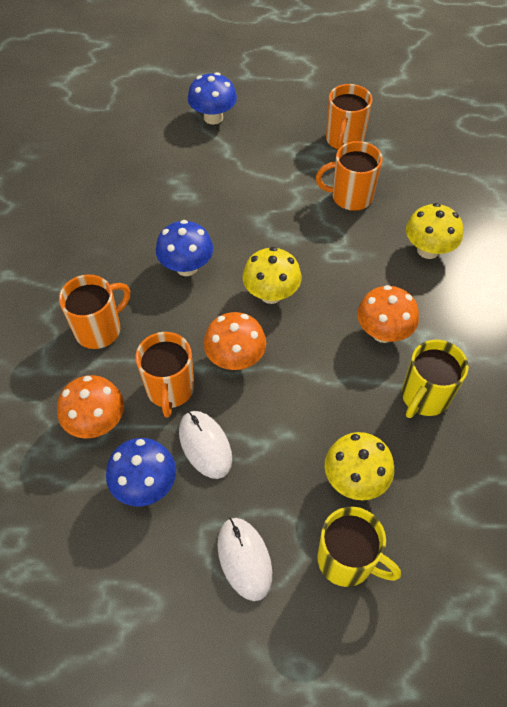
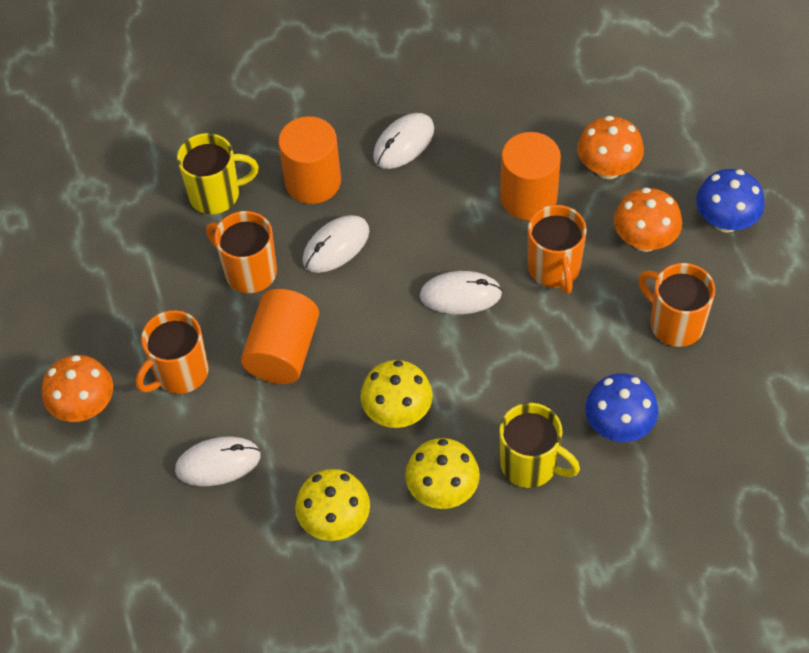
blue mushroom: 3 -> 2
orange cylinder: 0 -> 3
white mouse: 2 -> 4

